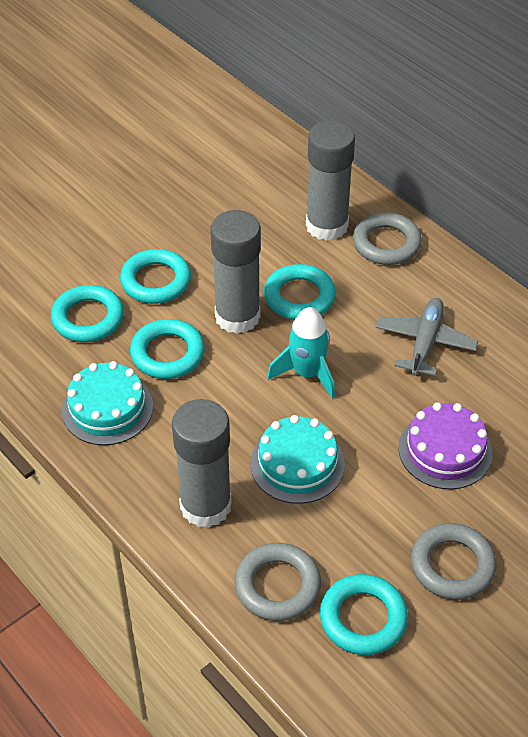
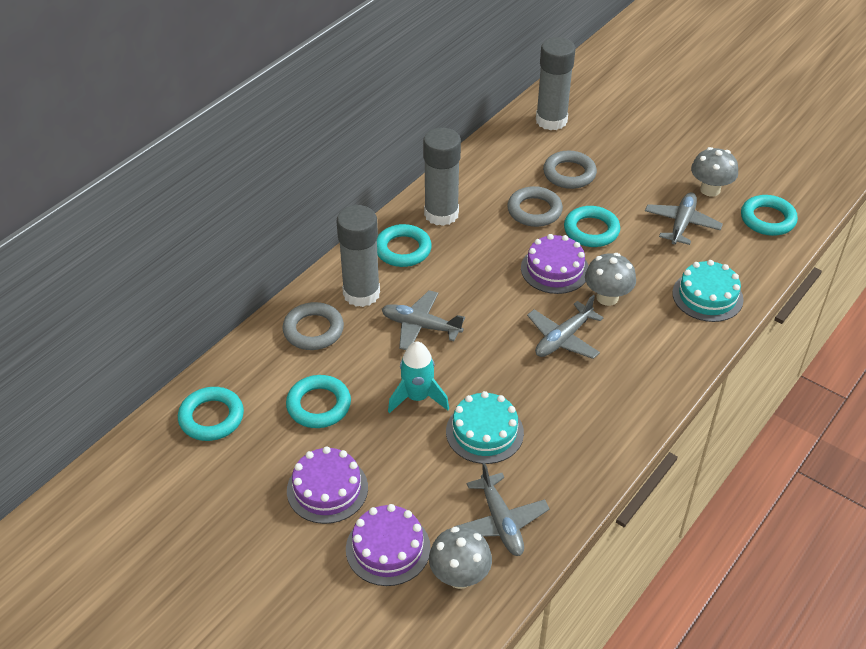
grey mushroom: 0 -> 3
grey plane: 1 -> 4
purple cake: 1 -> 3

